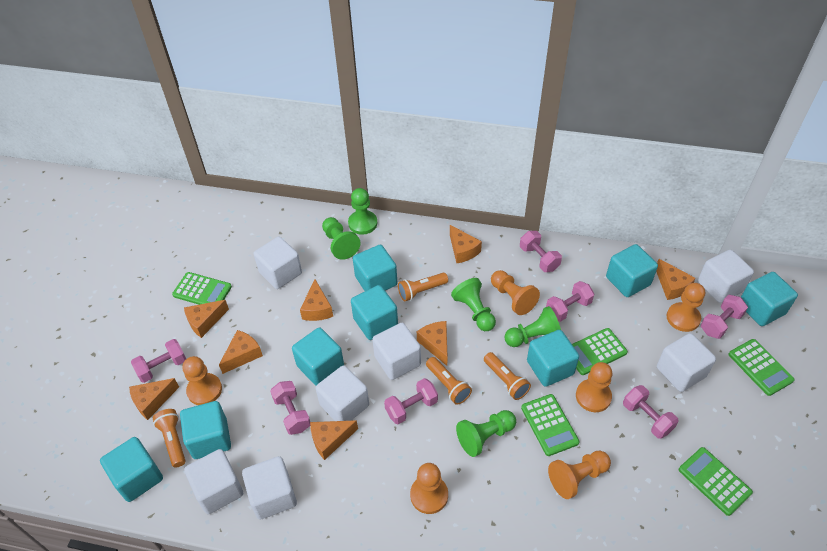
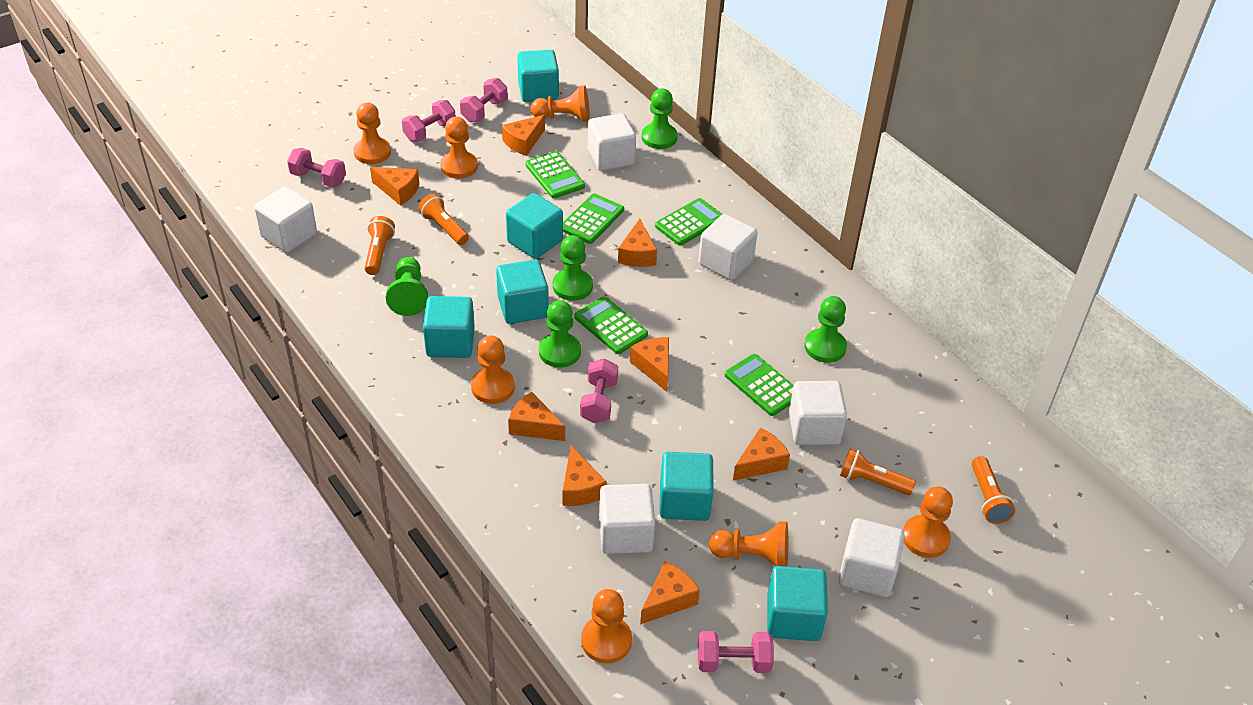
orange pawn: 6 -> 7
pink dumbbell: 7 -> 5
turquoise cube: 8 -> 6
white cube: 7 -> 6

